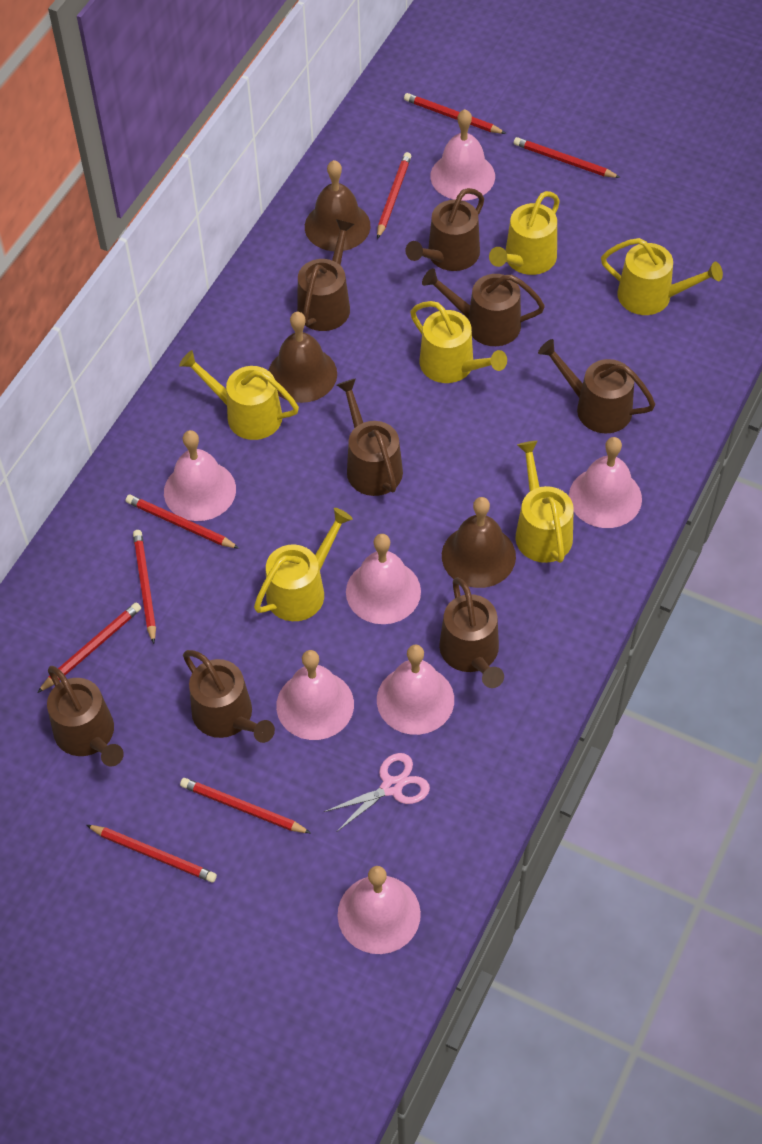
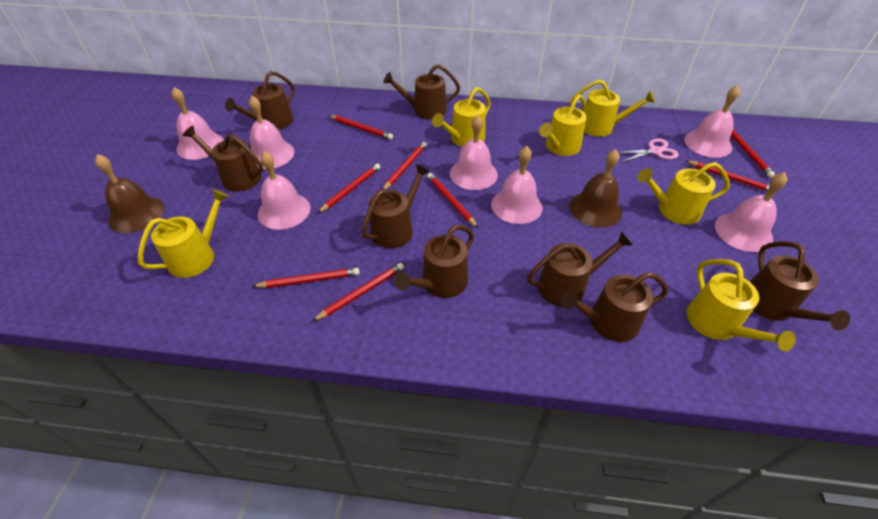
brown bell: 3 -> 2

